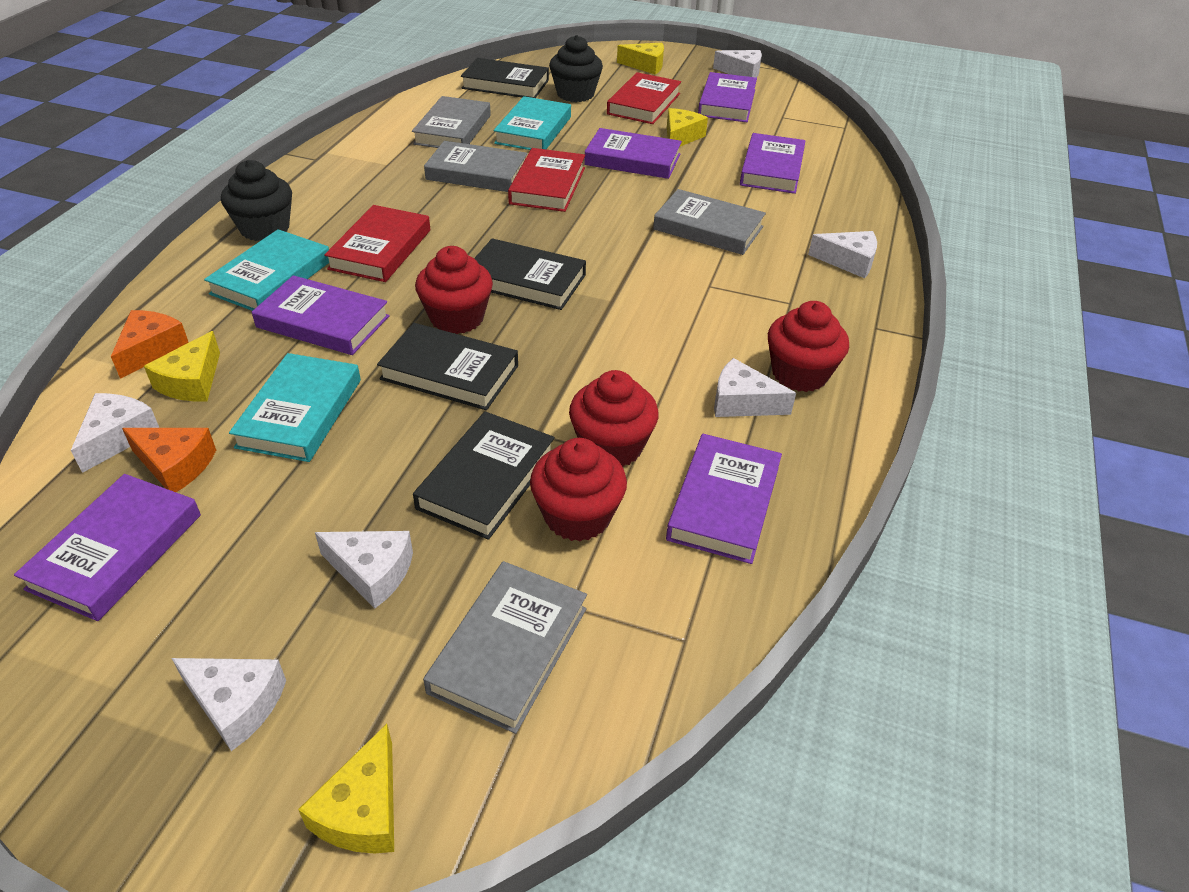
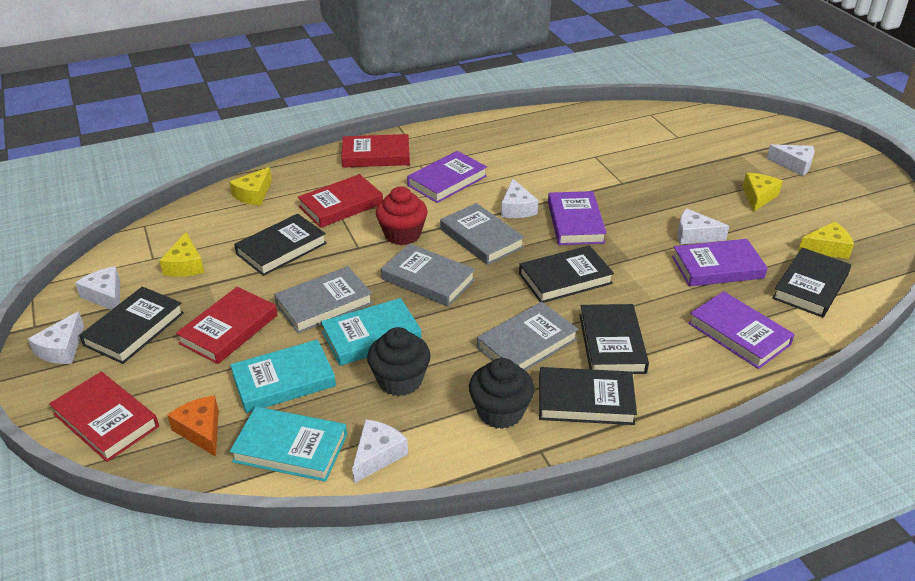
black book: 4 -> 6
orange cheese: 2 -> 1
purple book: 6 -> 4
red book: 3 -> 4
red cupcake: 4 -> 1

